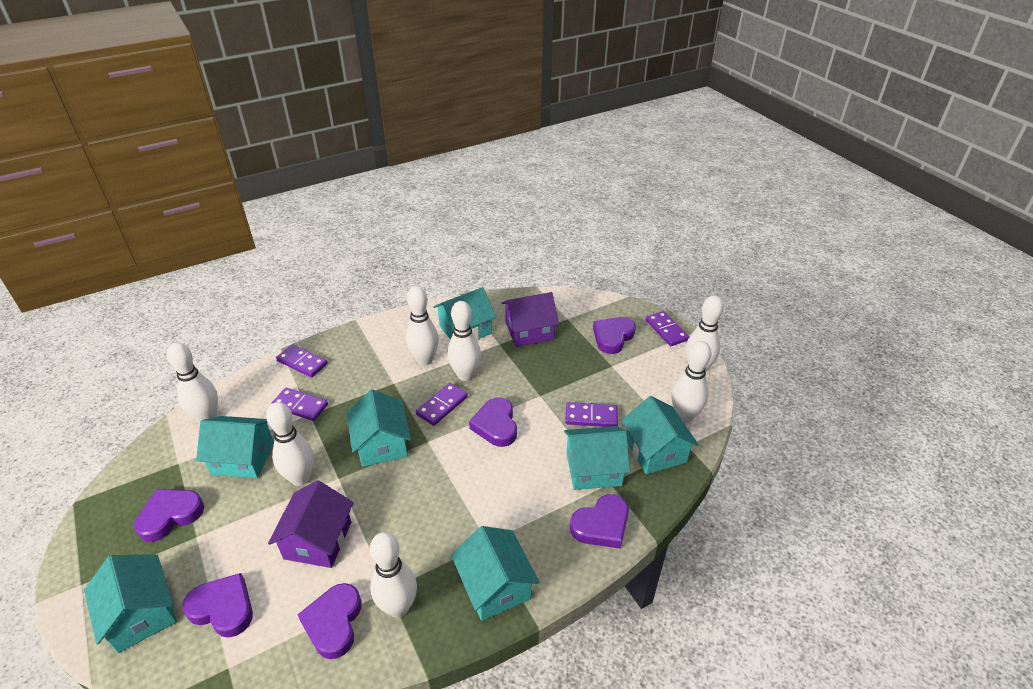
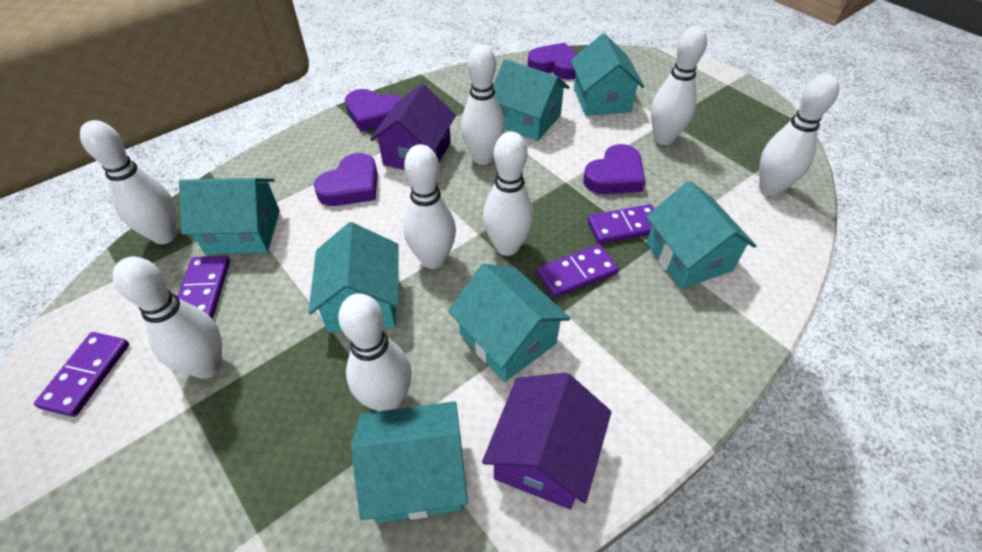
purple domino: 5 -> 4
purple heart: 6 -> 4
white bowling pin: 7 -> 8

